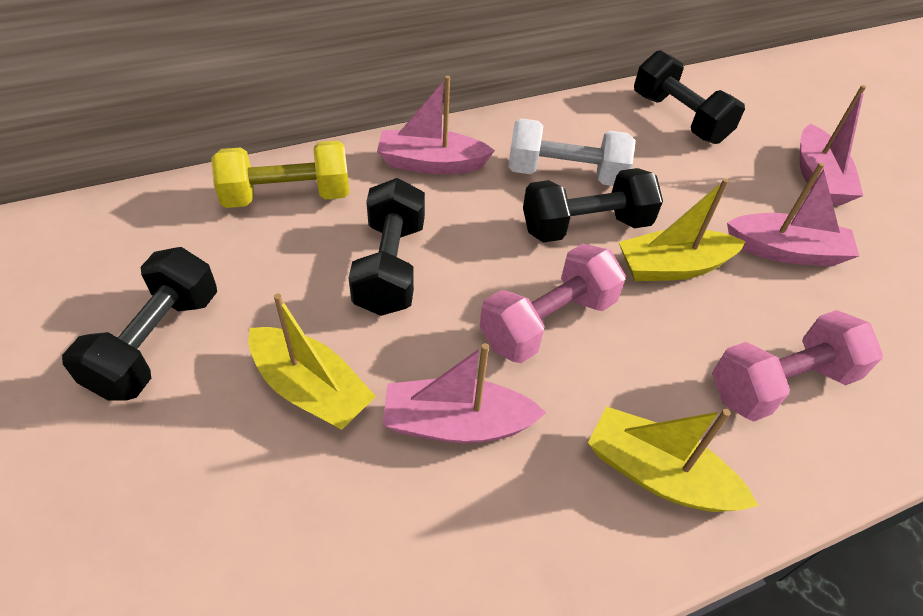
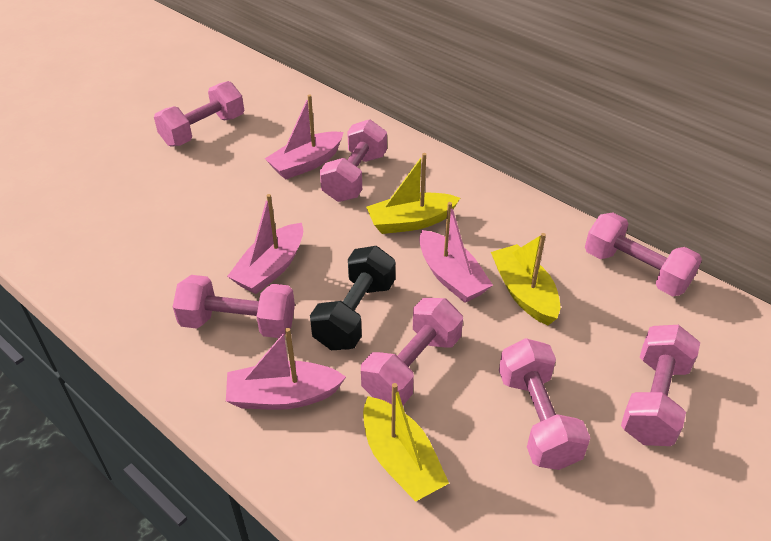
black dumbbell: 4 -> 1
pink dumbbell: 2 -> 7
white dumbbell: 1 -> 0
yellow dumbbell: 1 -> 0

